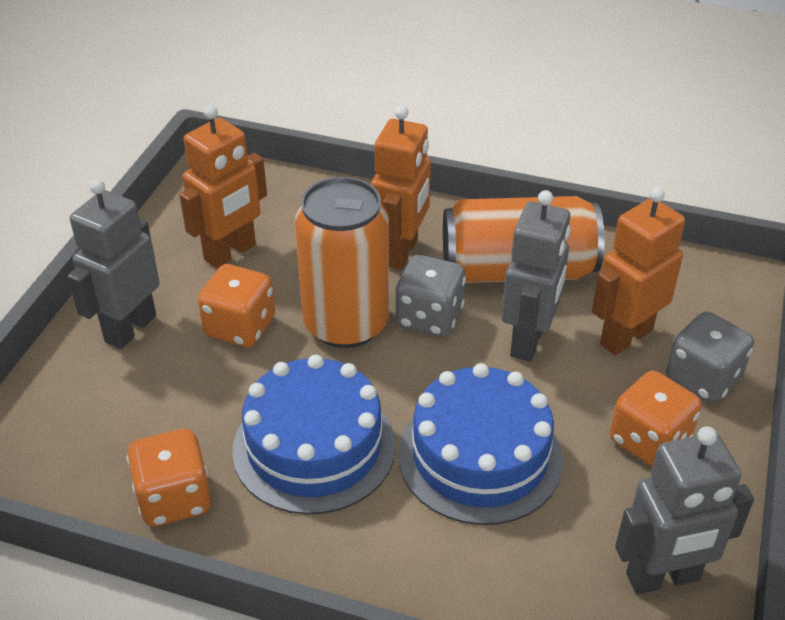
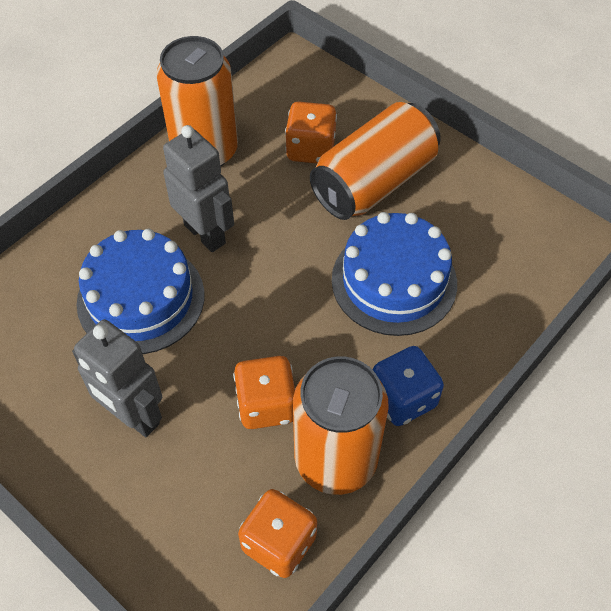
blue dice: 0 -> 1
grey dice: 2 -> 0
grey robot: 3 -> 2
orange can: 2 -> 3
orange robot: 3 -> 0

